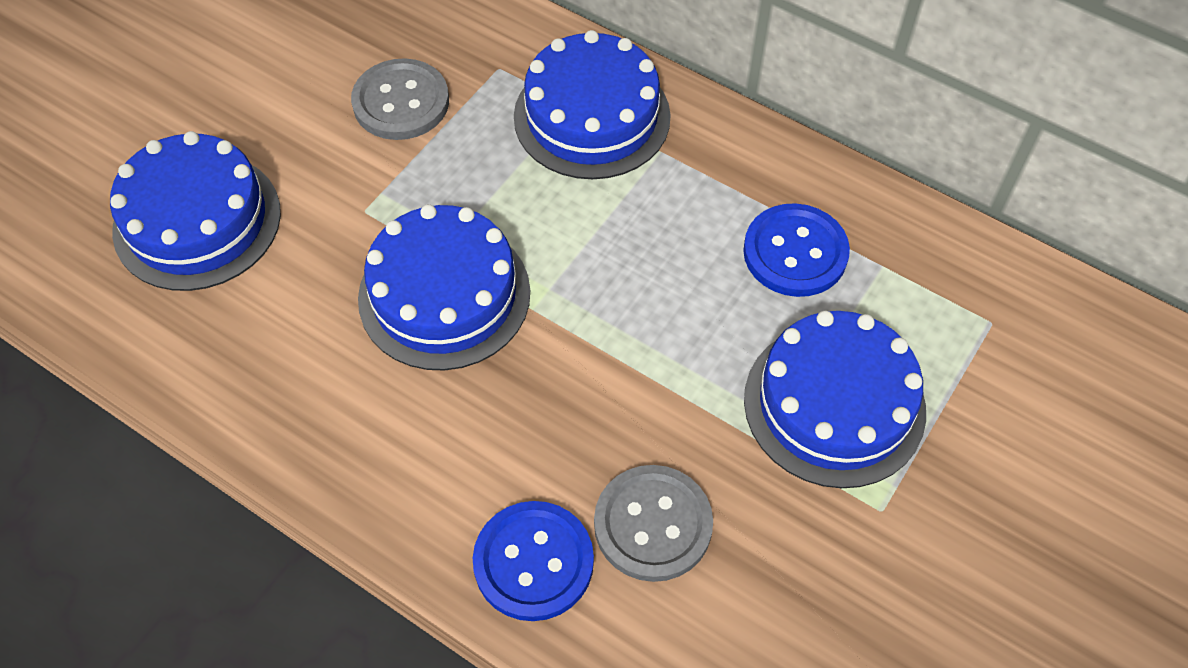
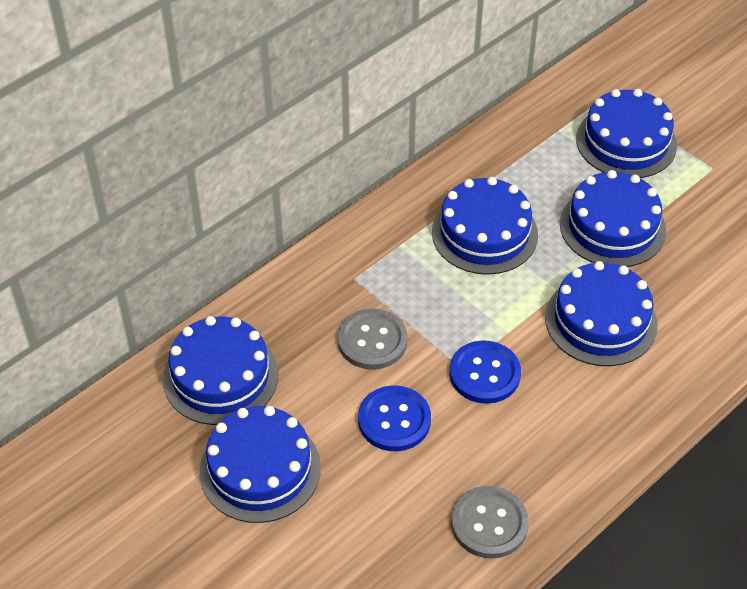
blue cake: 4 -> 6

